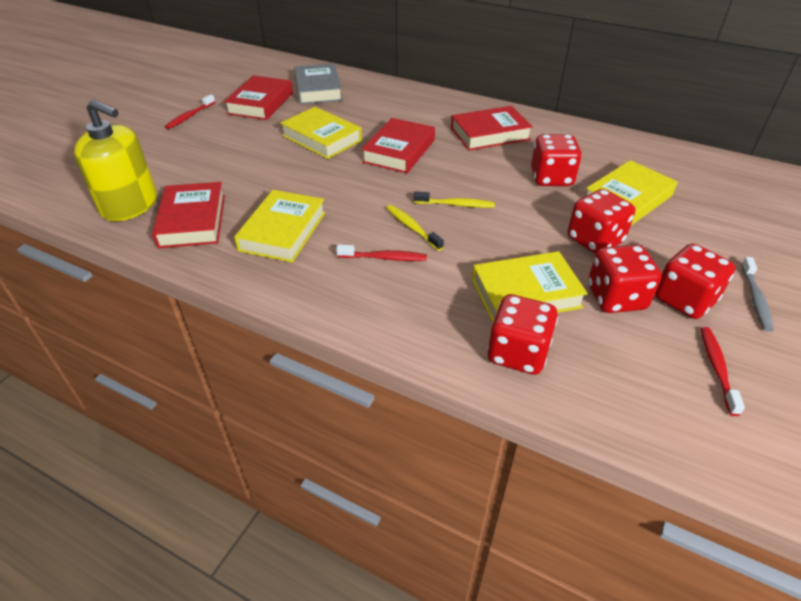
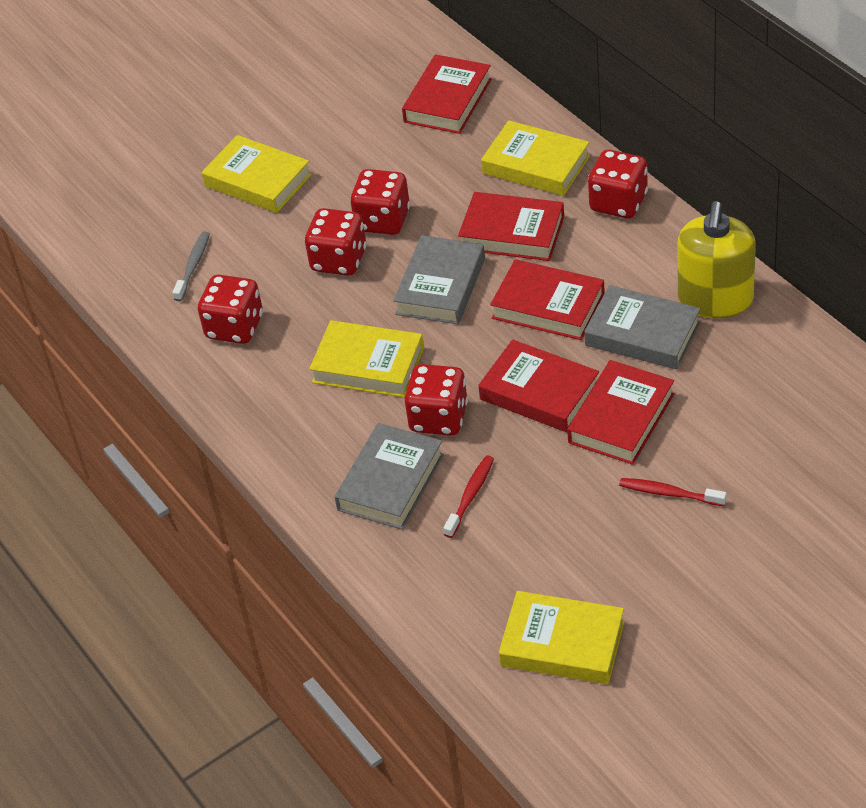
grey book: 1 -> 3
red book: 4 -> 5
red toothbrush: 3 -> 2
yellow toothbrush: 2 -> 0

